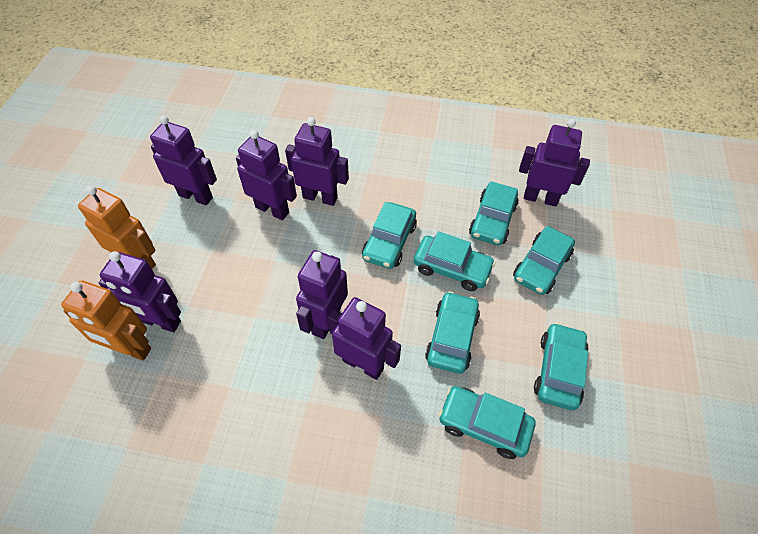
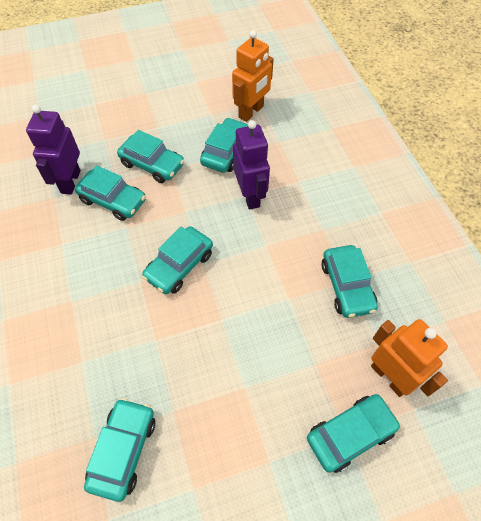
purple robot: 7 -> 2

